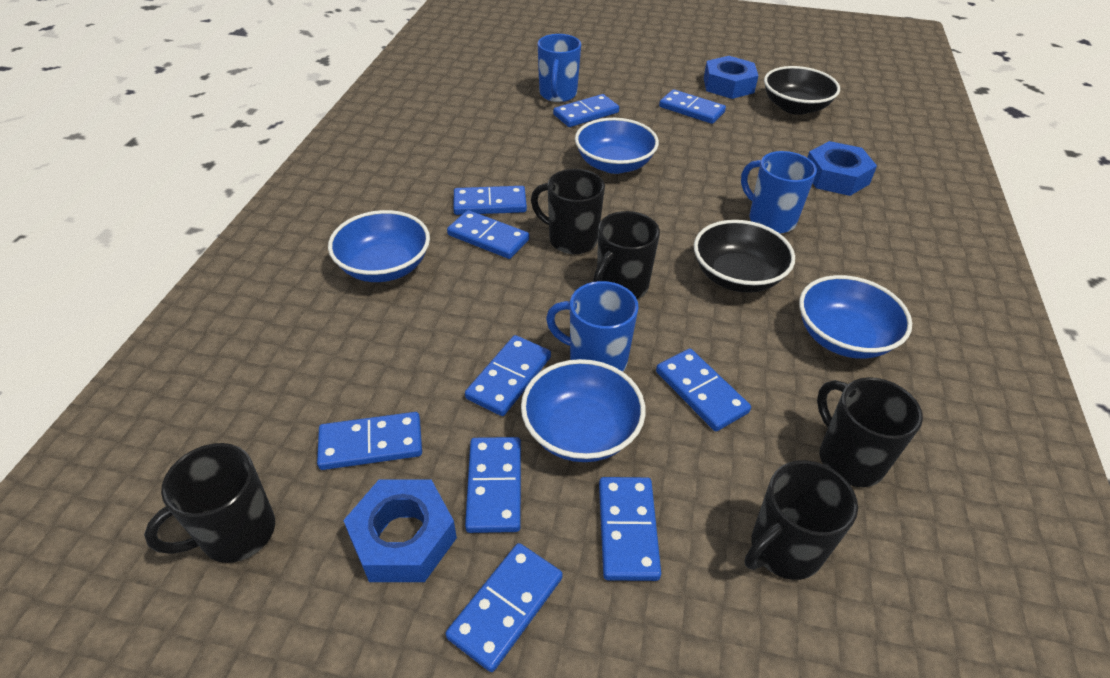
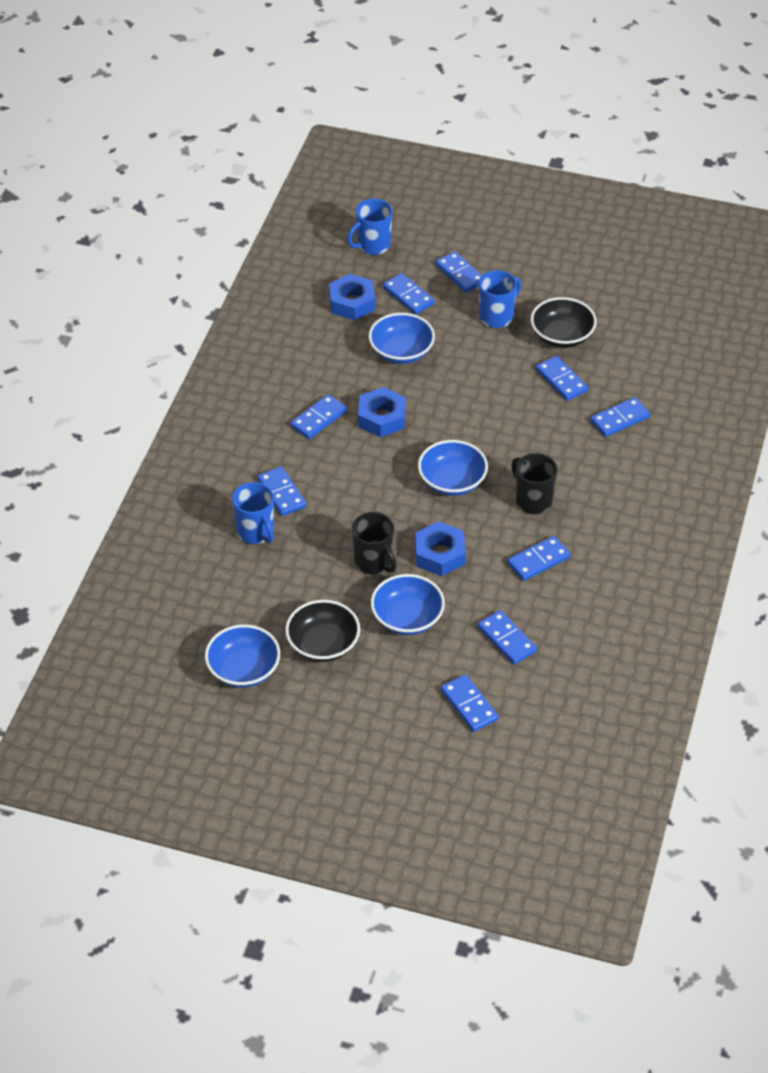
black mug: 5 -> 2
blue domino: 10 -> 9

